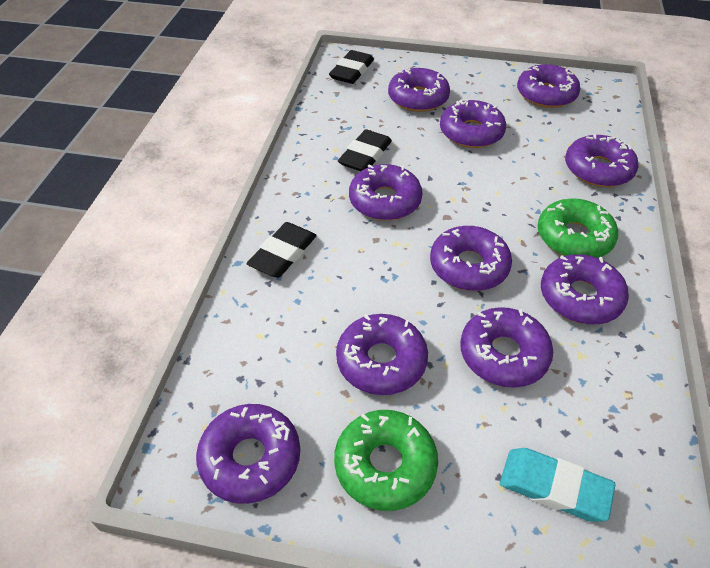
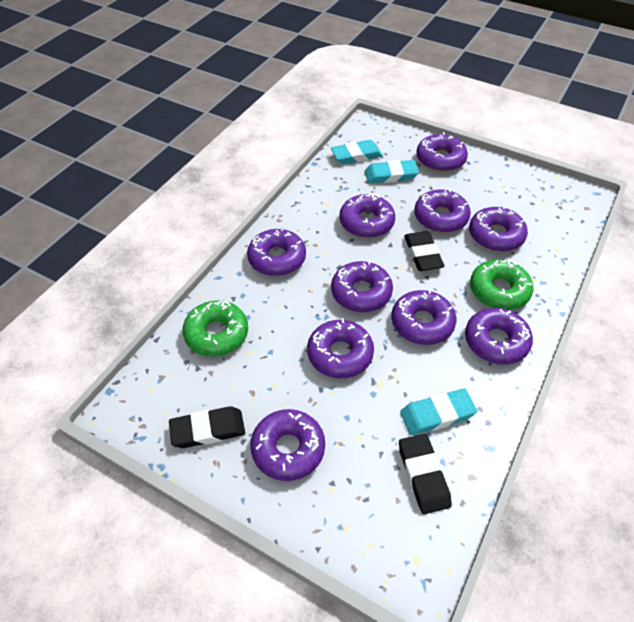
turquoise eraser: 1 -> 3

